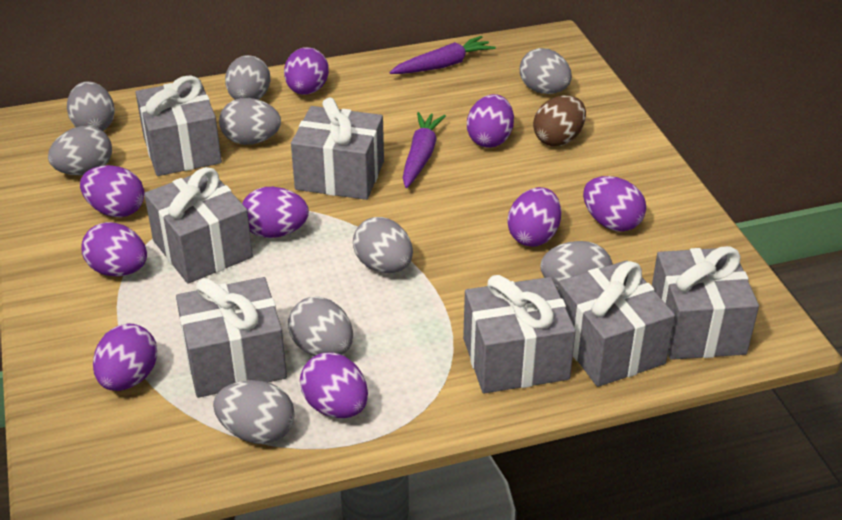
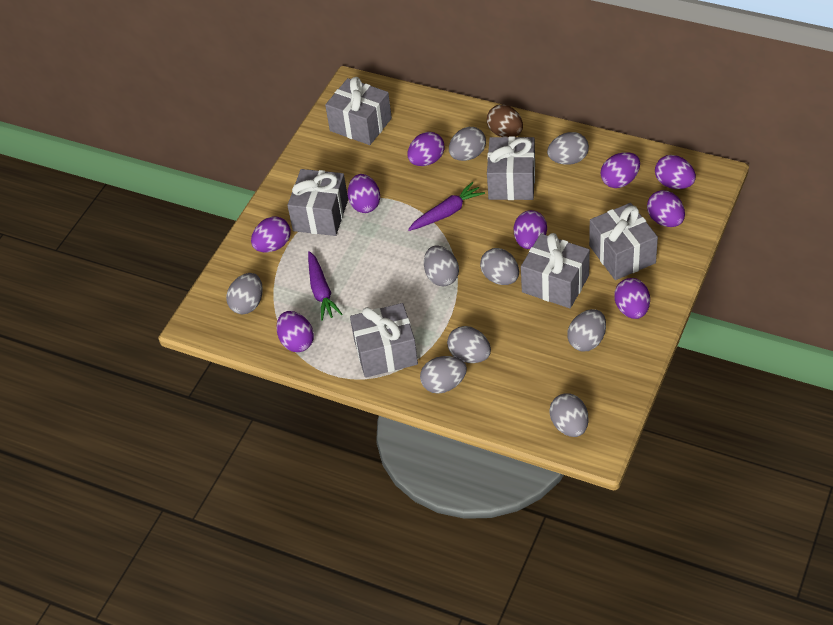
grey gift: 7 -> 6

